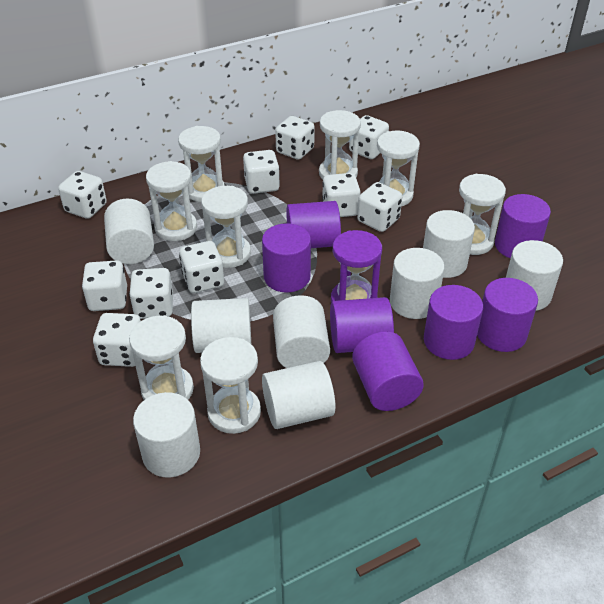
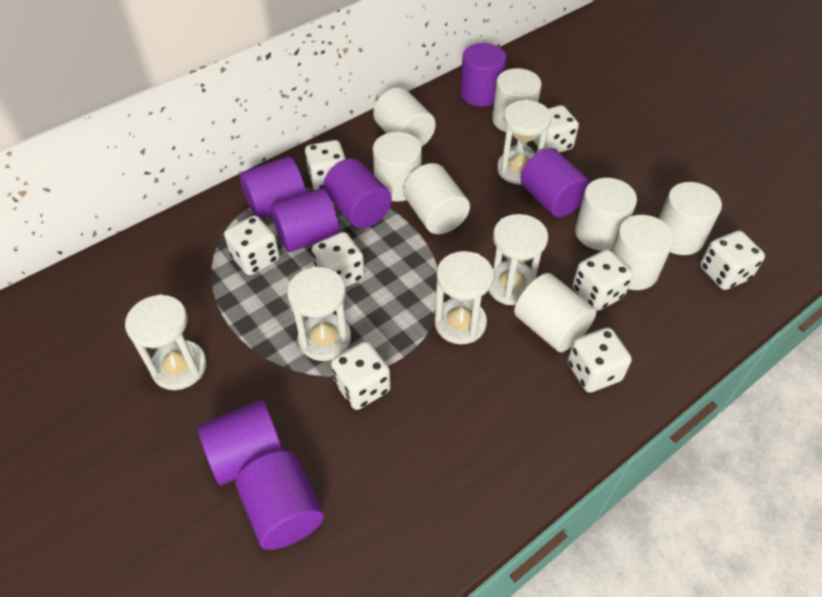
purple hourglass: 1 -> 0
white dice: 10 -> 8
white hourglass: 8 -> 5

